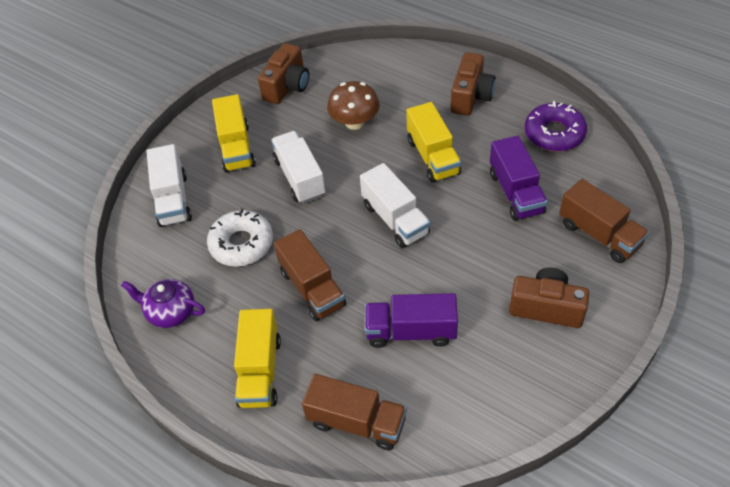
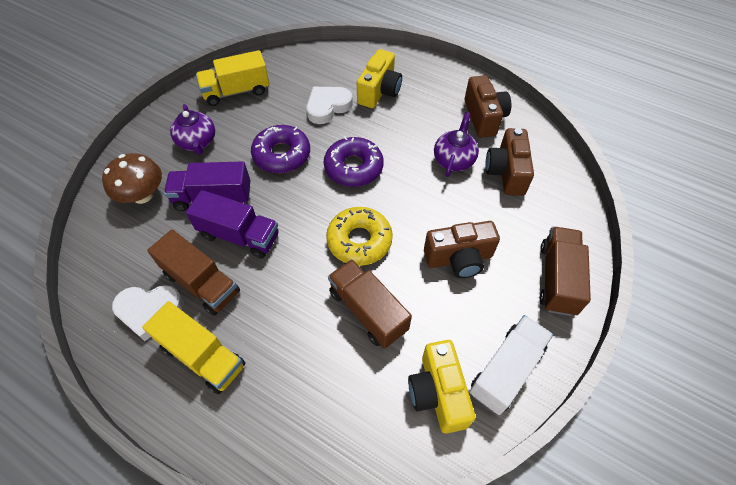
purple donut: 1 -> 2
purple teapot: 1 -> 2
white donut: 1 -> 0
white heart: 0 -> 2
white truck: 3 -> 1
yellow camera: 0 -> 2
yellow donut: 0 -> 1
yellow truck: 3 -> 2

